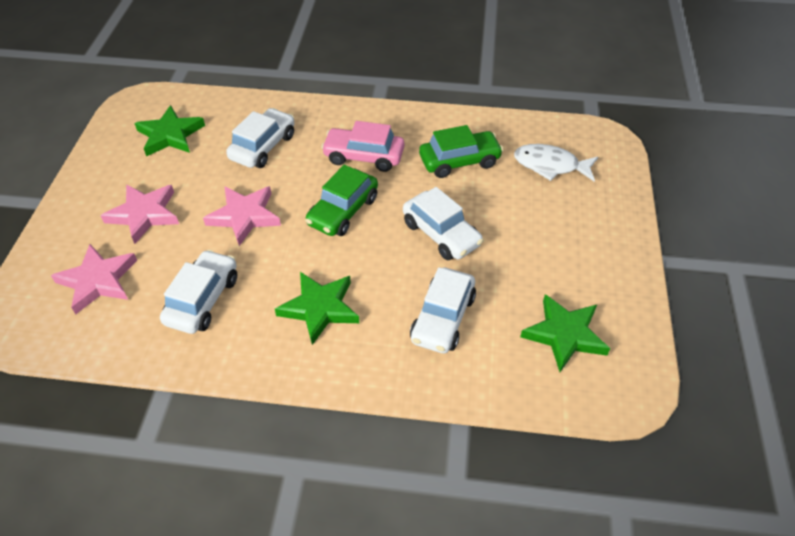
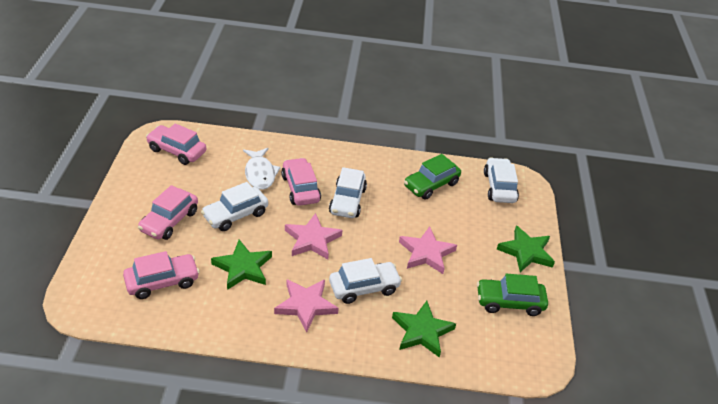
pink car: 1 -> 4

